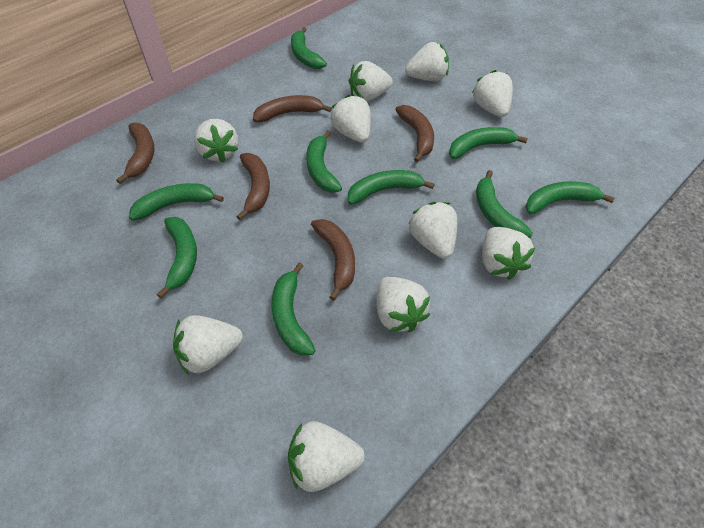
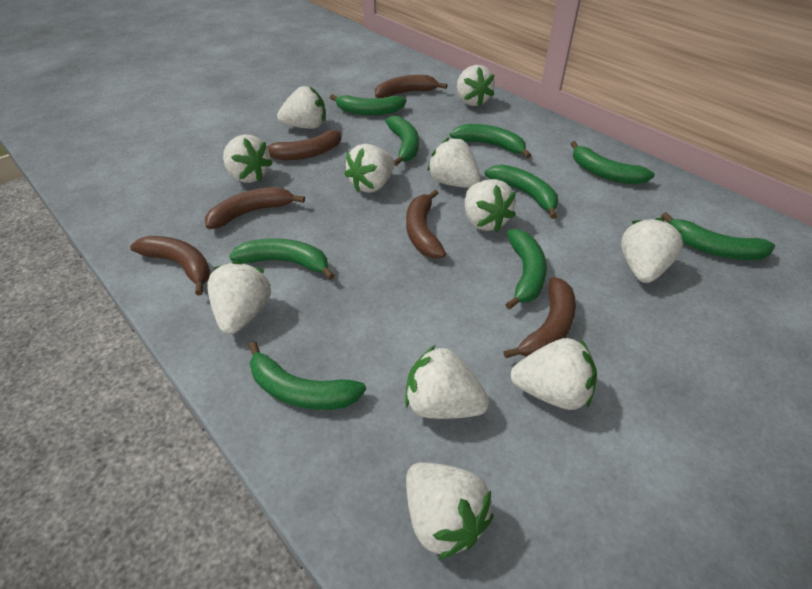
brown banana: 5 -> 6
white strawberry: 10 -> 11

